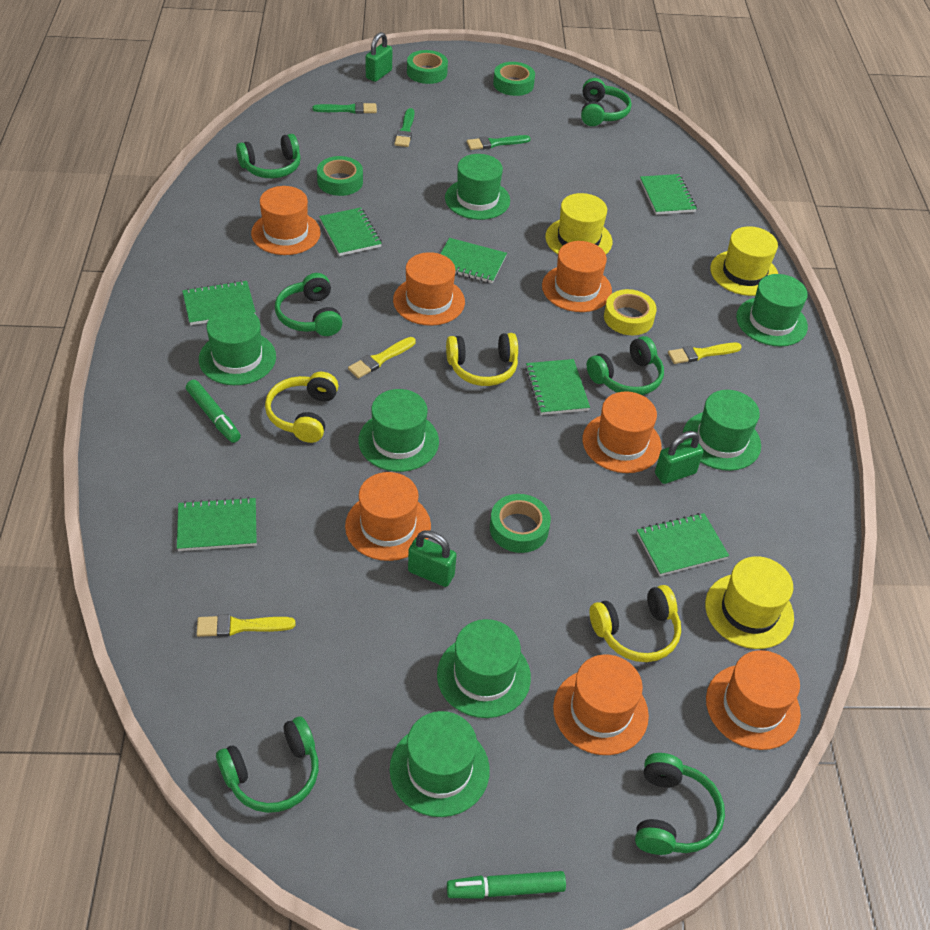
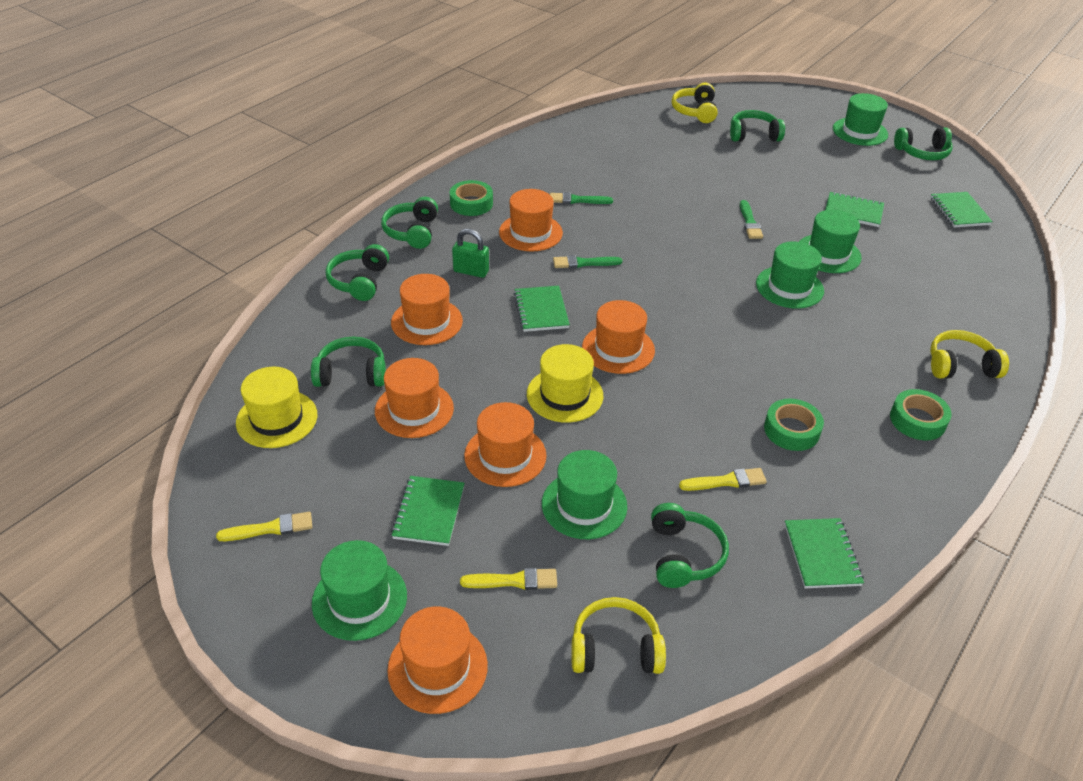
green hat: 7 -> 5
green marker: 2 -> 0
green notebook: 7 -> 5
green padlock: 3 -> 1
green tape: 4 -> 3
orange hat: 7 -> 6
yellow hat: 3 -> 2
yellow tape: 1 -> 0

